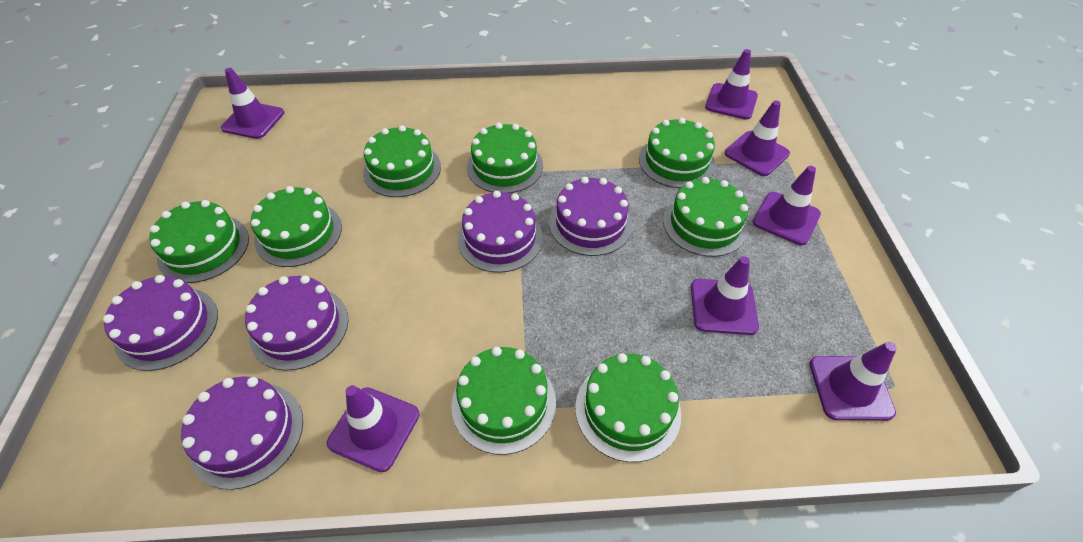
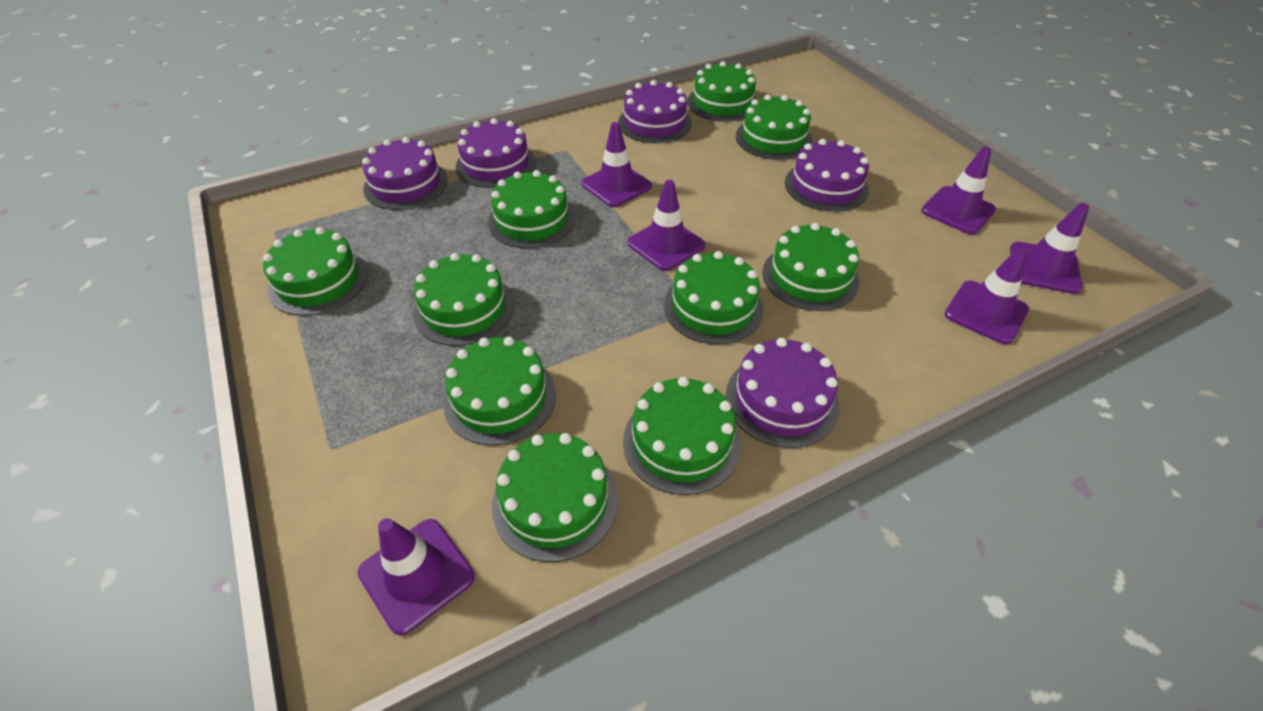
green cake: 8 -> 10
purple traffic cone: 7 -> 6

